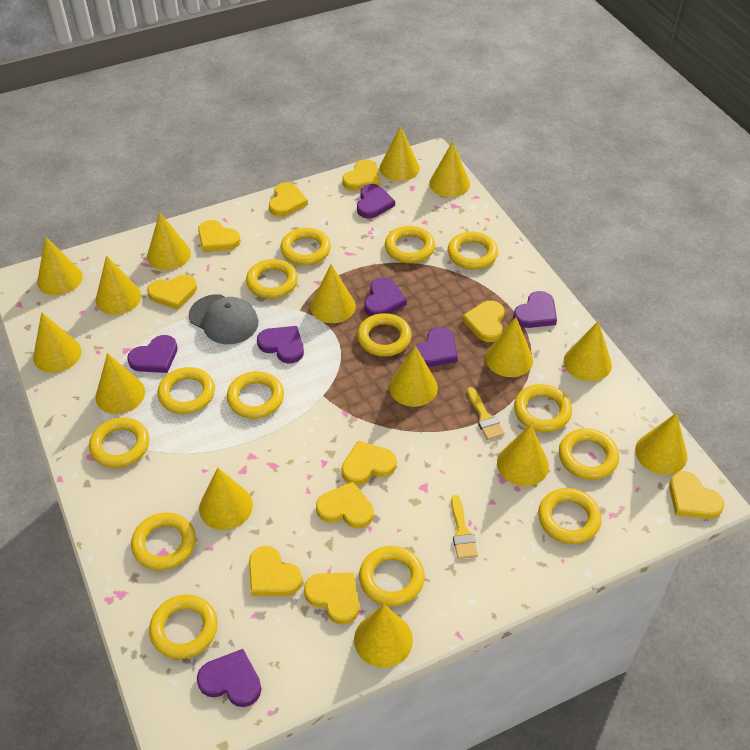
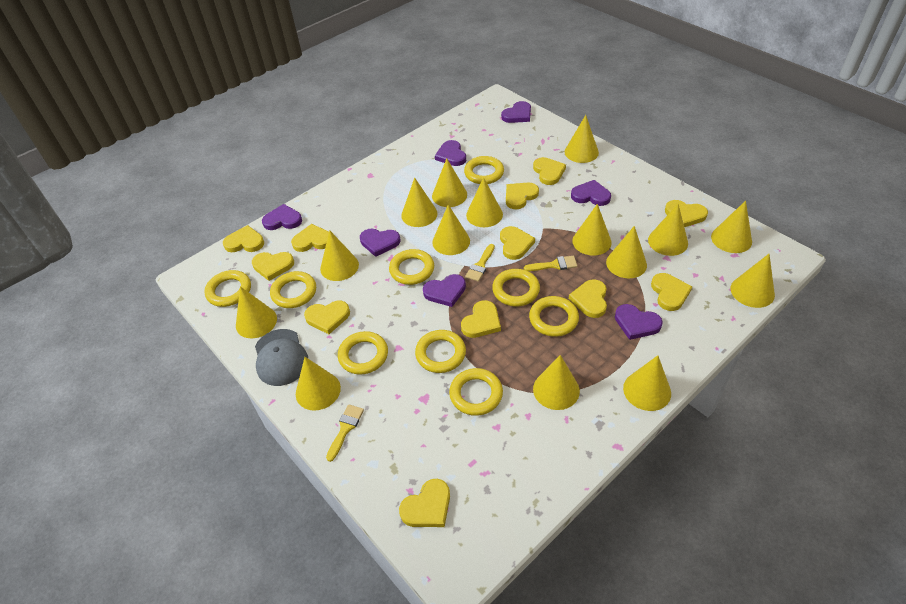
yellow brush: 2 -> 3
yellow heart: 10 -> 12
yellow ring: 14 -> 9

